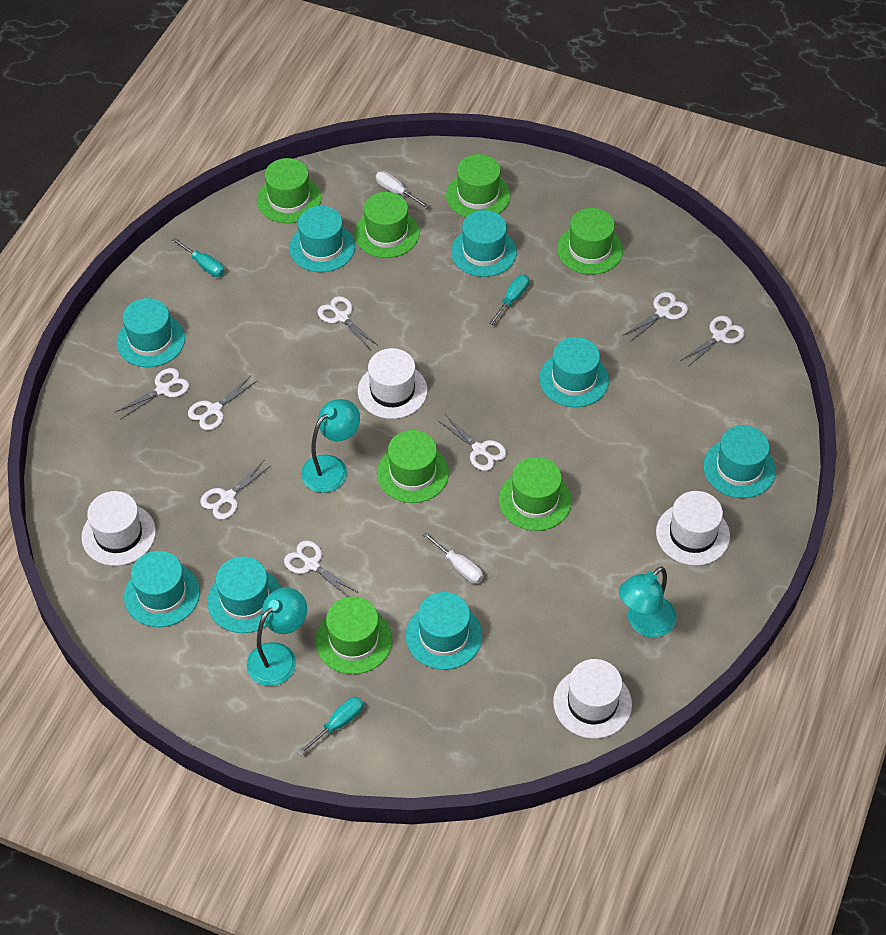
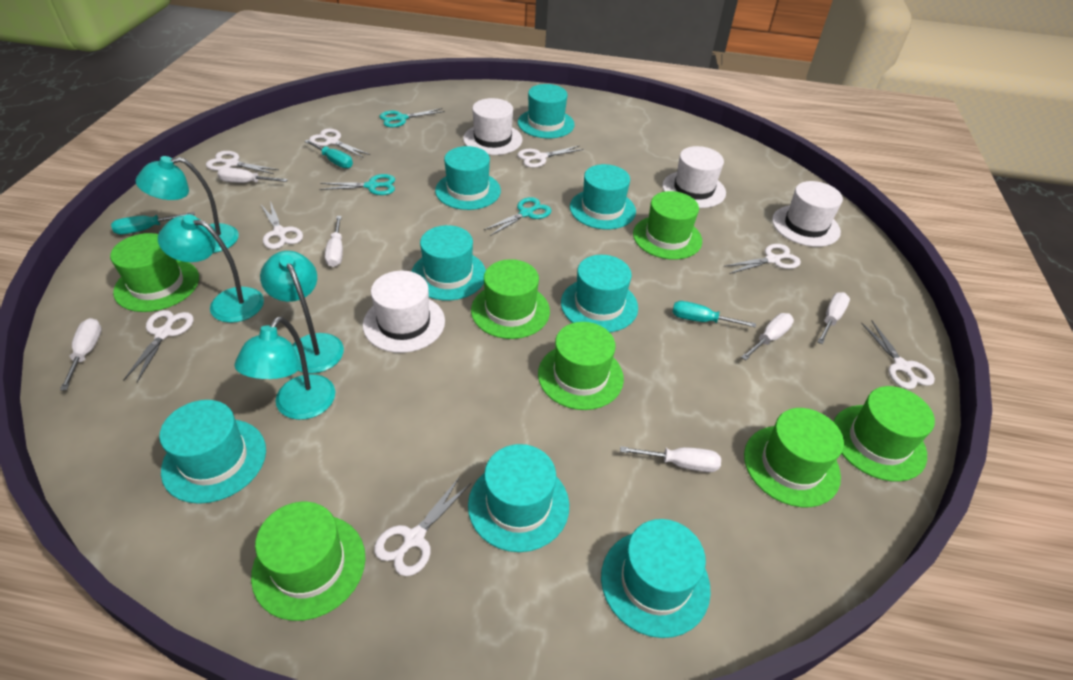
turquoise lamp: 3 -> 4
turquoise scissors: 0 -> 3
white screwdriver: 2 -> 6

